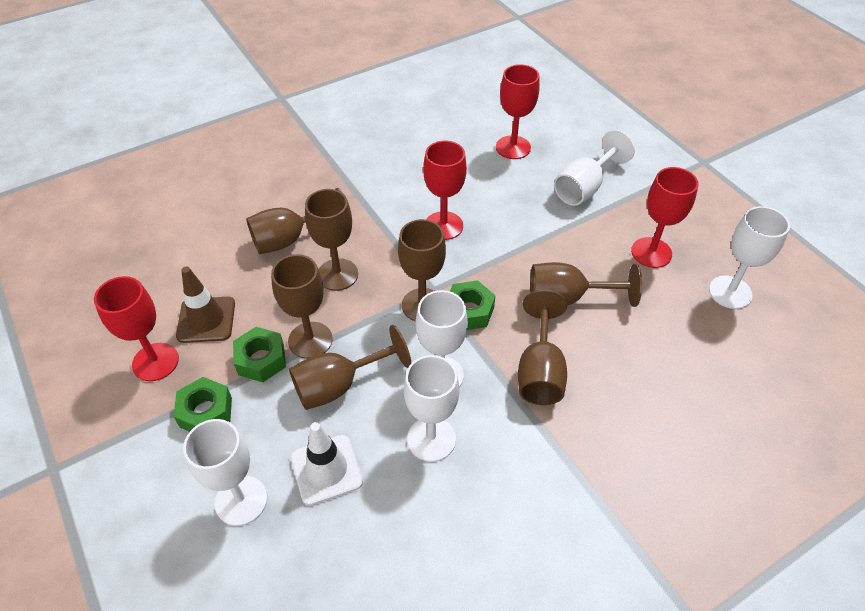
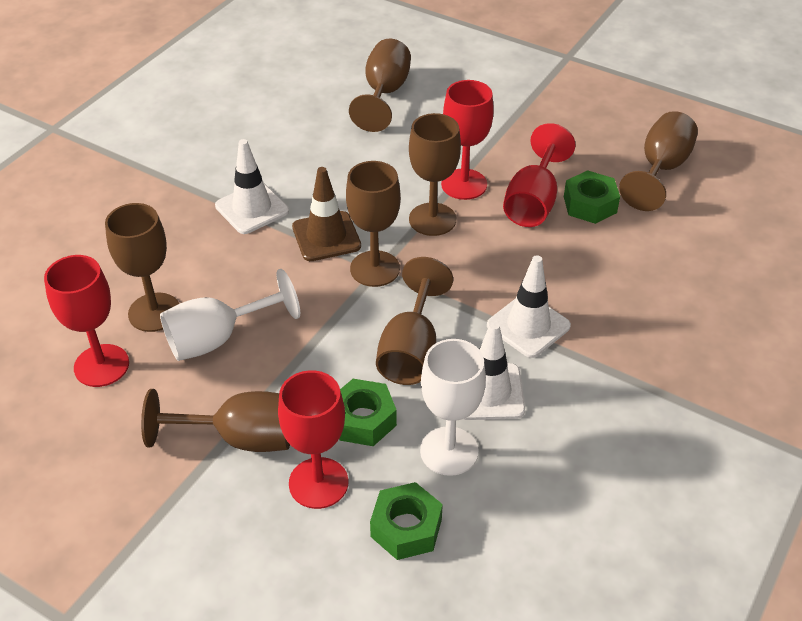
white goblet: 5 -> 2
white traffic cone: 1 -> 3

